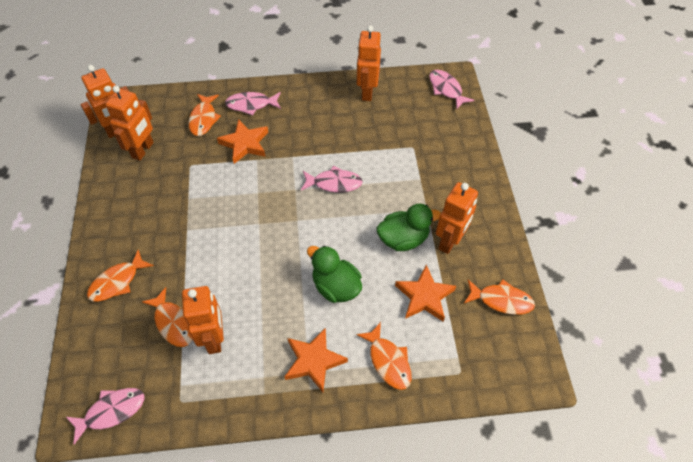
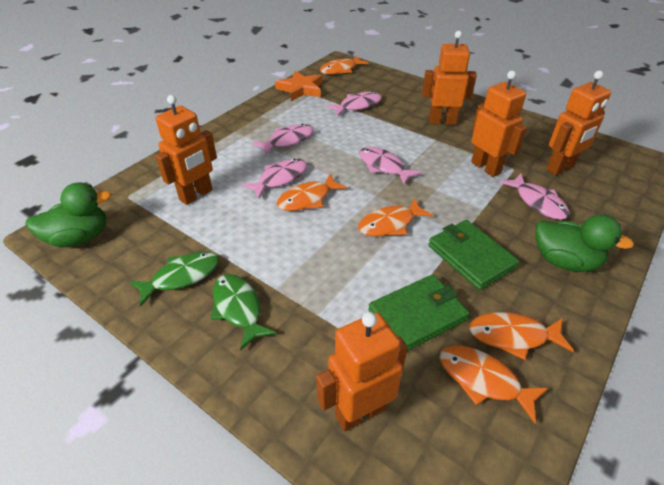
green fish: 0 -> 2
green wallet: 0 -> 2
orange star: 3 -> 1
pink fish: 4 -> 5

